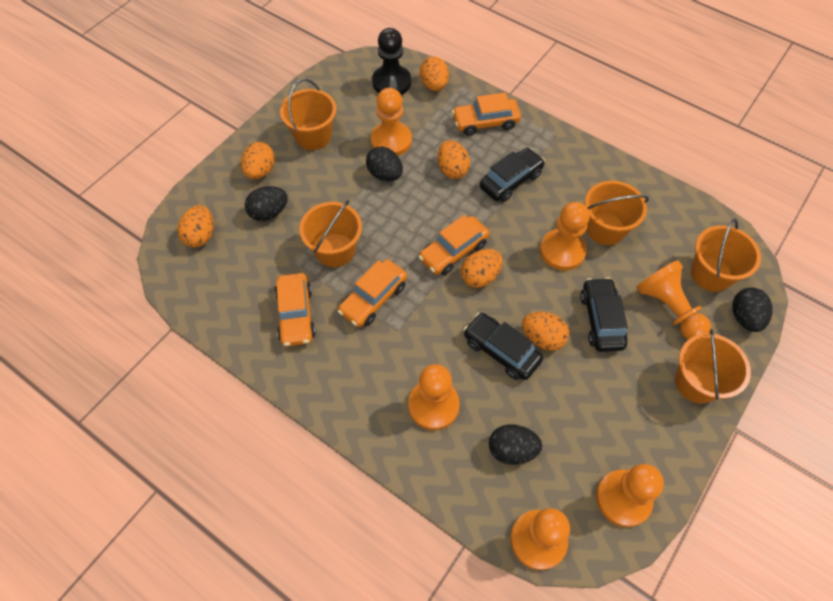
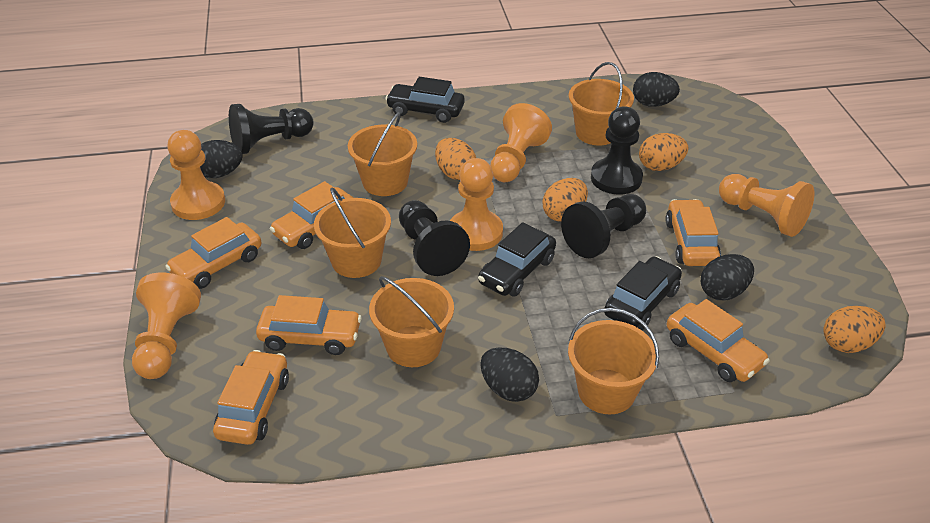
black pawn: 1 -> 4
orange car: 4 -> 6
orange egg: 6 -> 4
orange pawn: 6 -> 5

